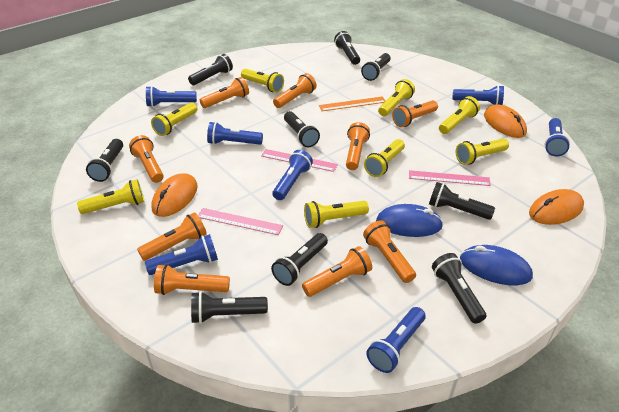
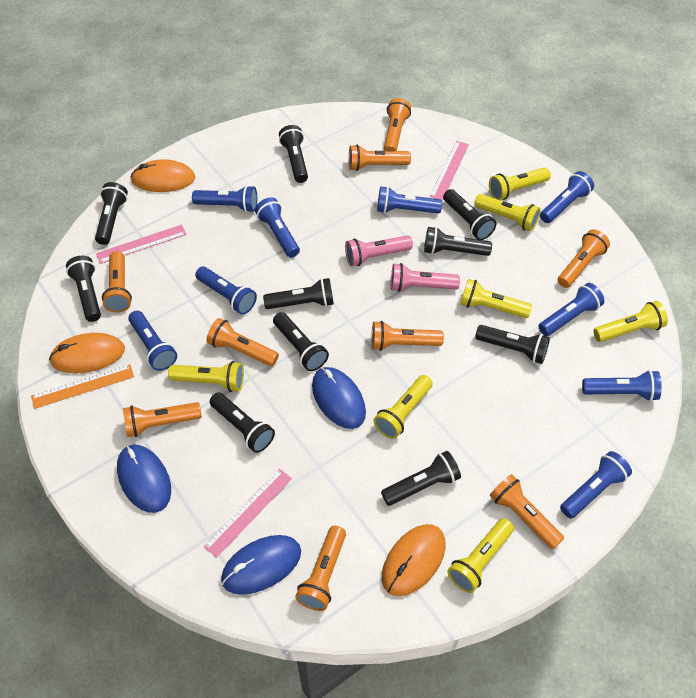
black flashlight: 9 -> 10
blue flashlight: 7 -> 9
blue mouse: 2 -> 3
pink flashlight: 0 -> 2
yellow flashlight: 8 -> 7

